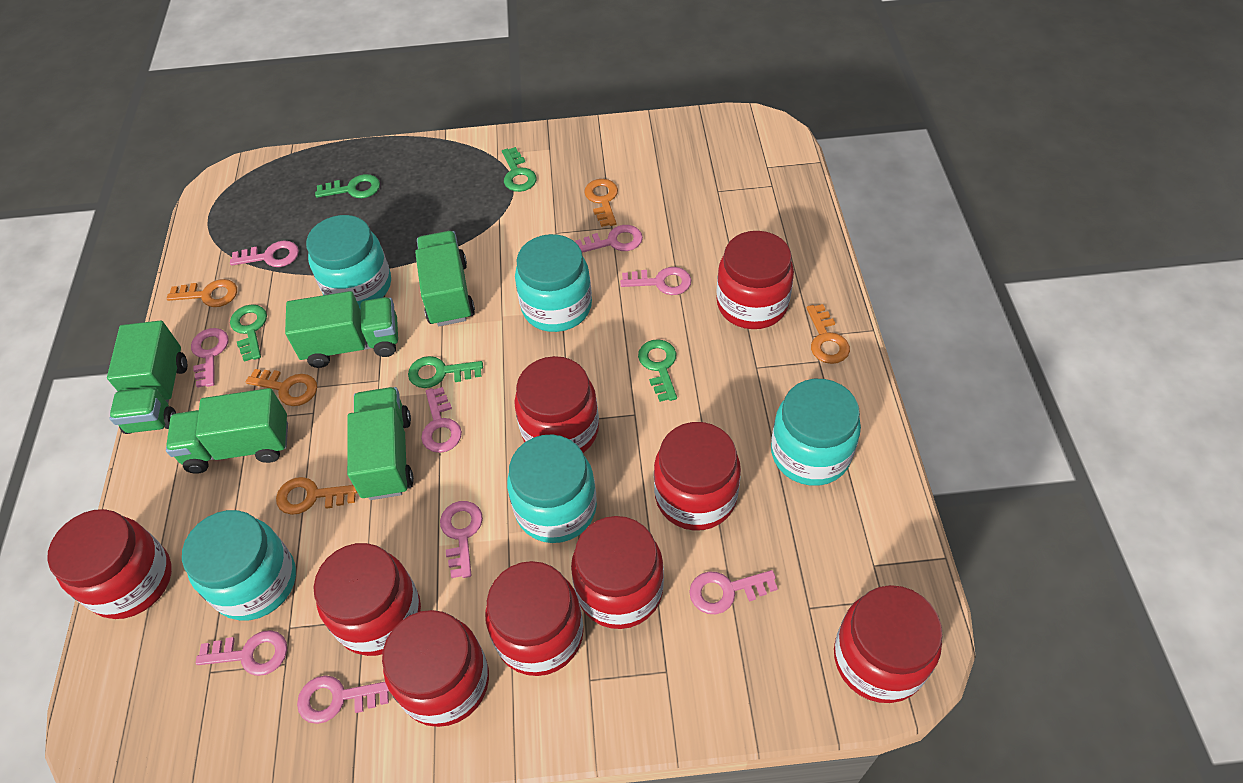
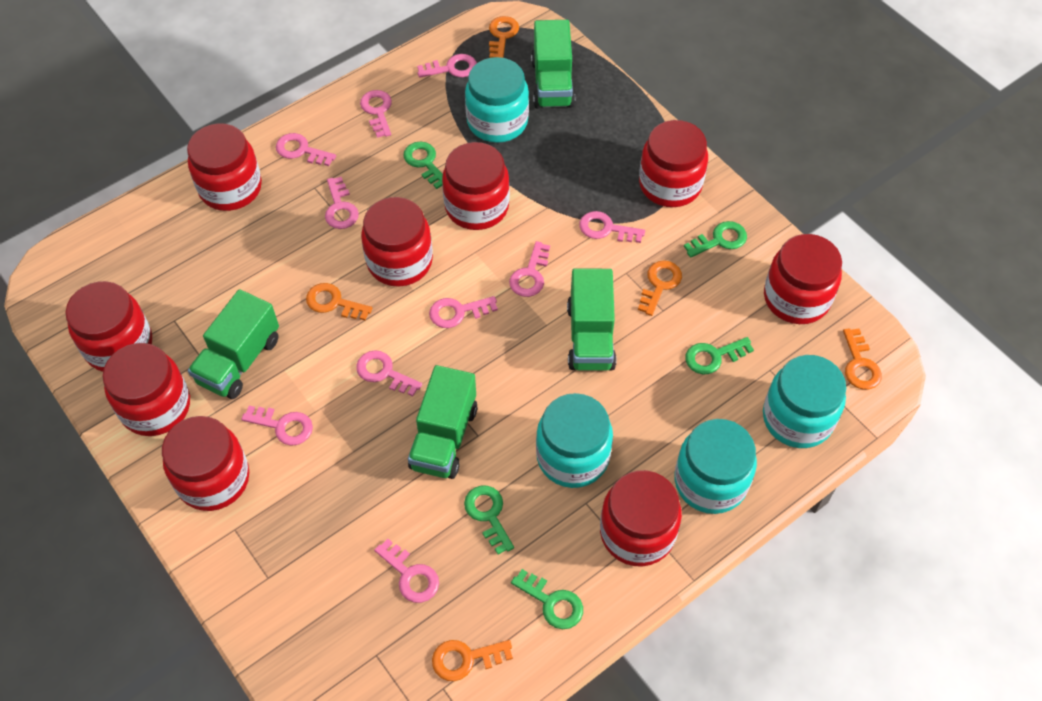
green truck: 5 -> 4
pink key: 9 -> 10
turquoise jar: 5 -> 4

